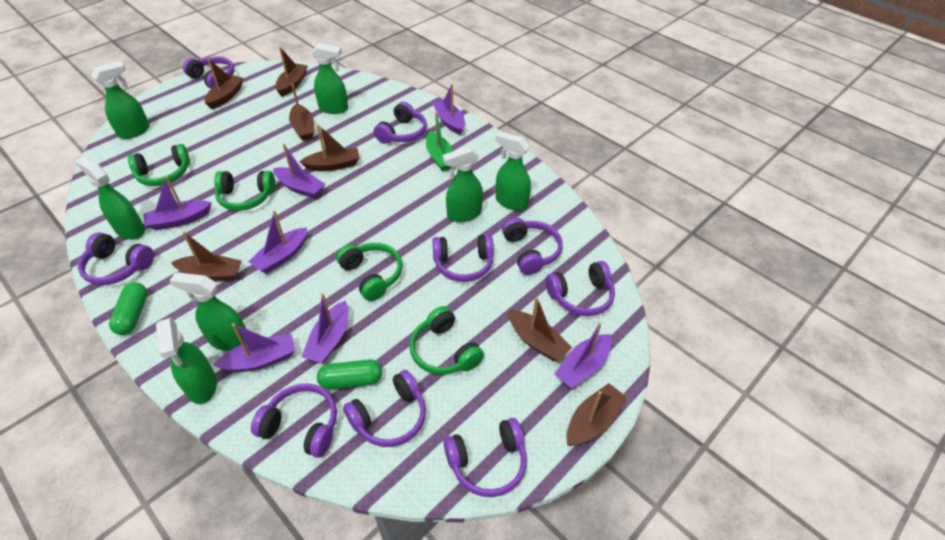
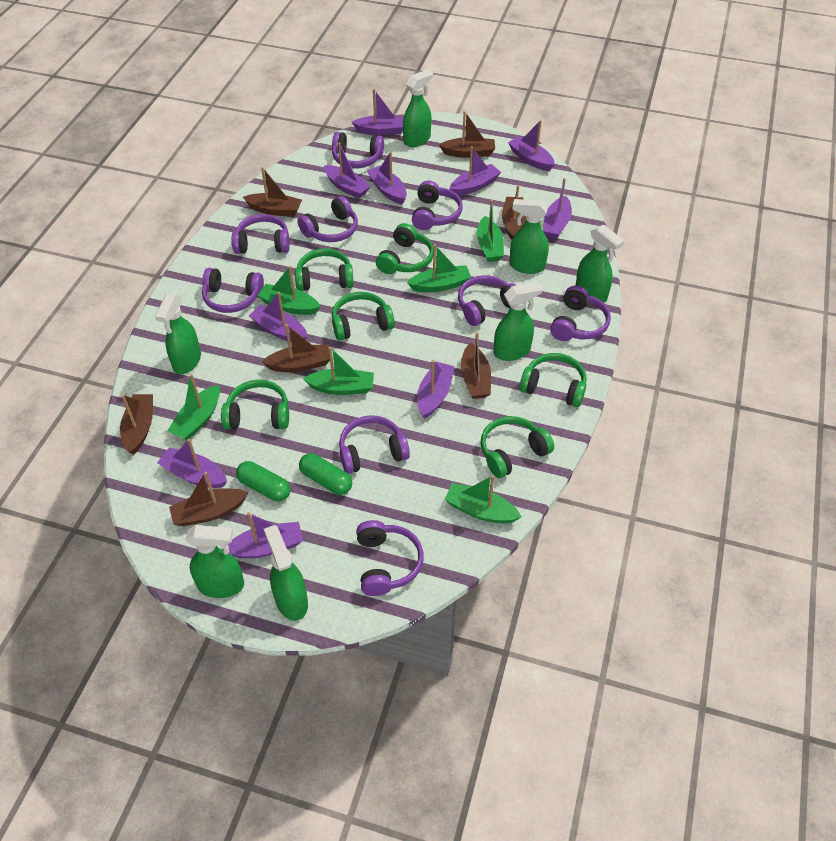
green boat: 1 -> 6
green headphones: 4 -> 6
purple boat: 7 -> 10

